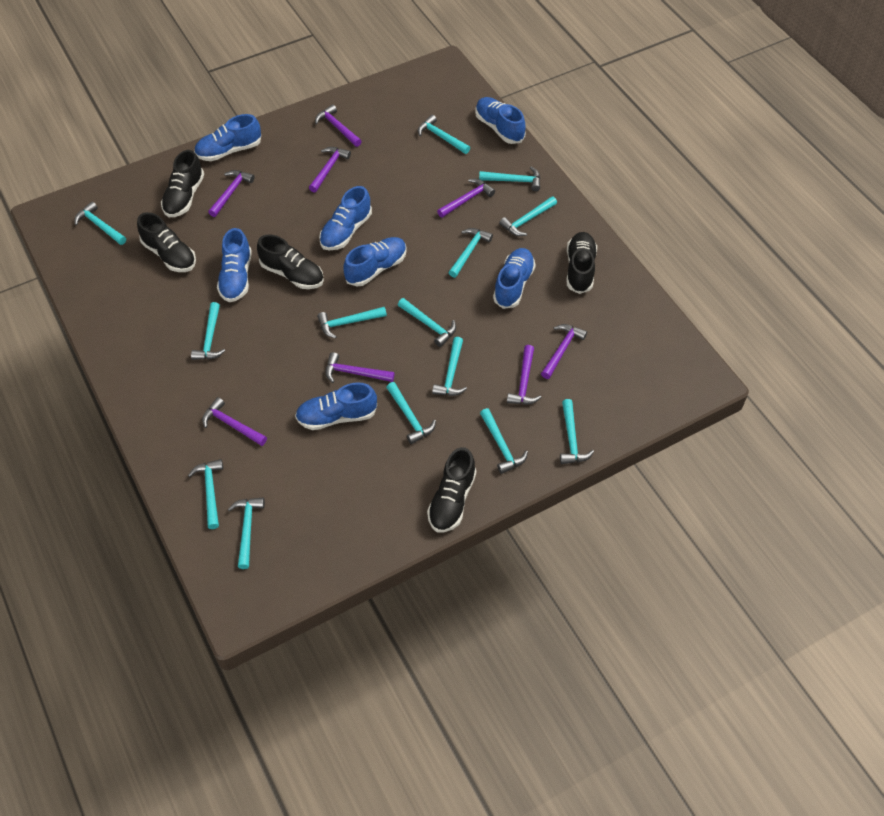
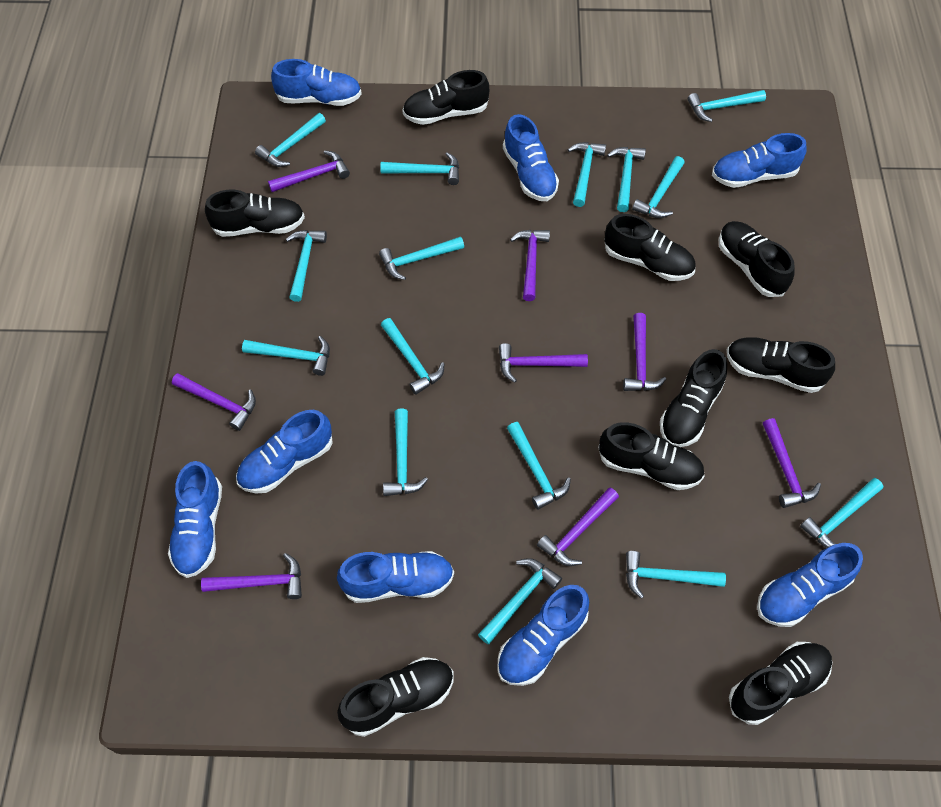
black shoe: 5 -> 9
blue shoe: 7 -> 8
turquoise hammer: 14 -> 15

